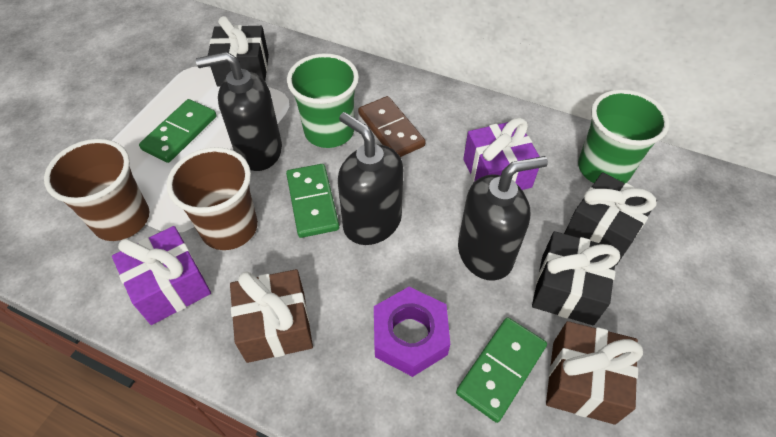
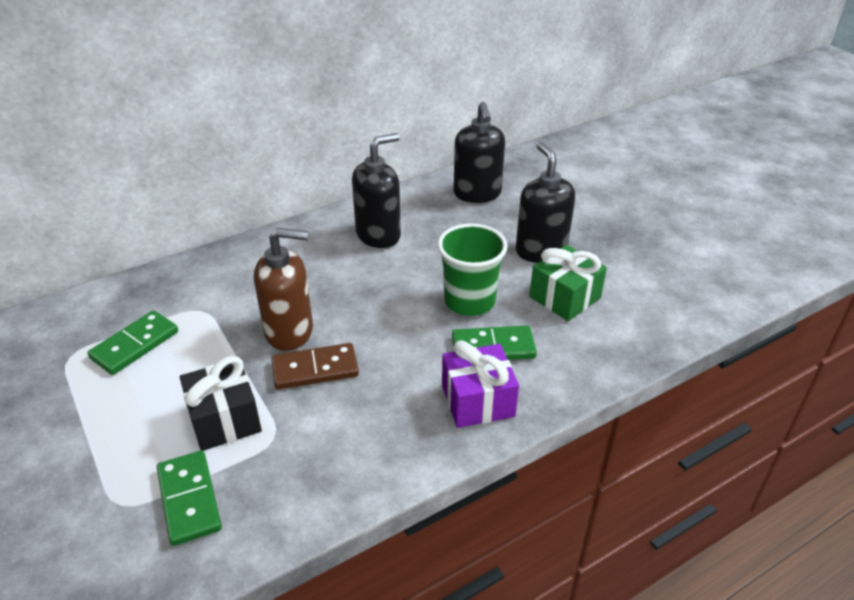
black gift: 3 -> 1
brown cup: 2 -> 0
brown gift: 2 -> 0
brown soap dispenser: 0 -> 1
green cup: 2 -> 1
green gift: 0 -> 1
purple gift: 2 -> 1
purple nut: 1 -> 0

